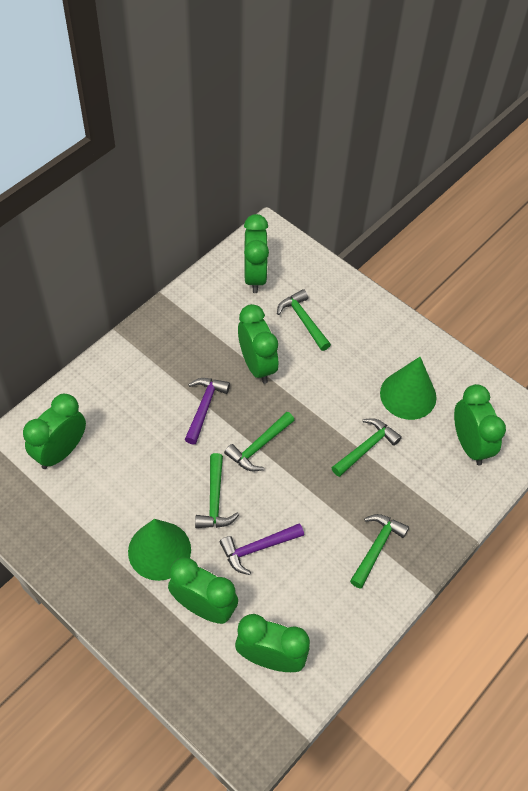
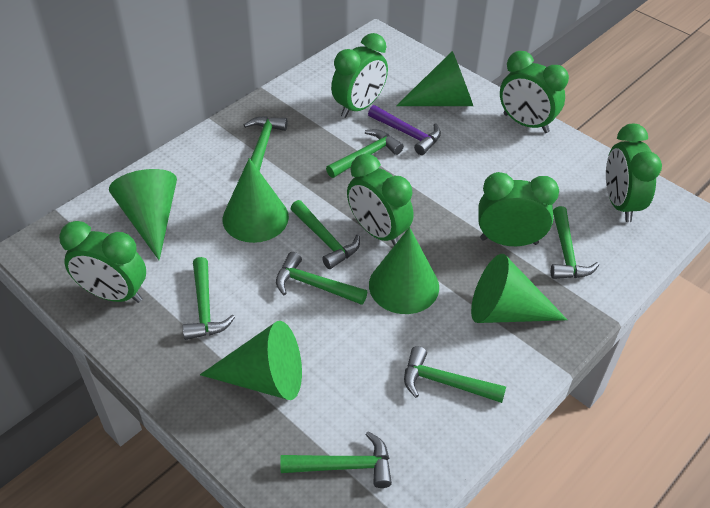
green cone: 2 -> 6
green hammer: 5 -> 8
purple hammer: 2 -> 1

